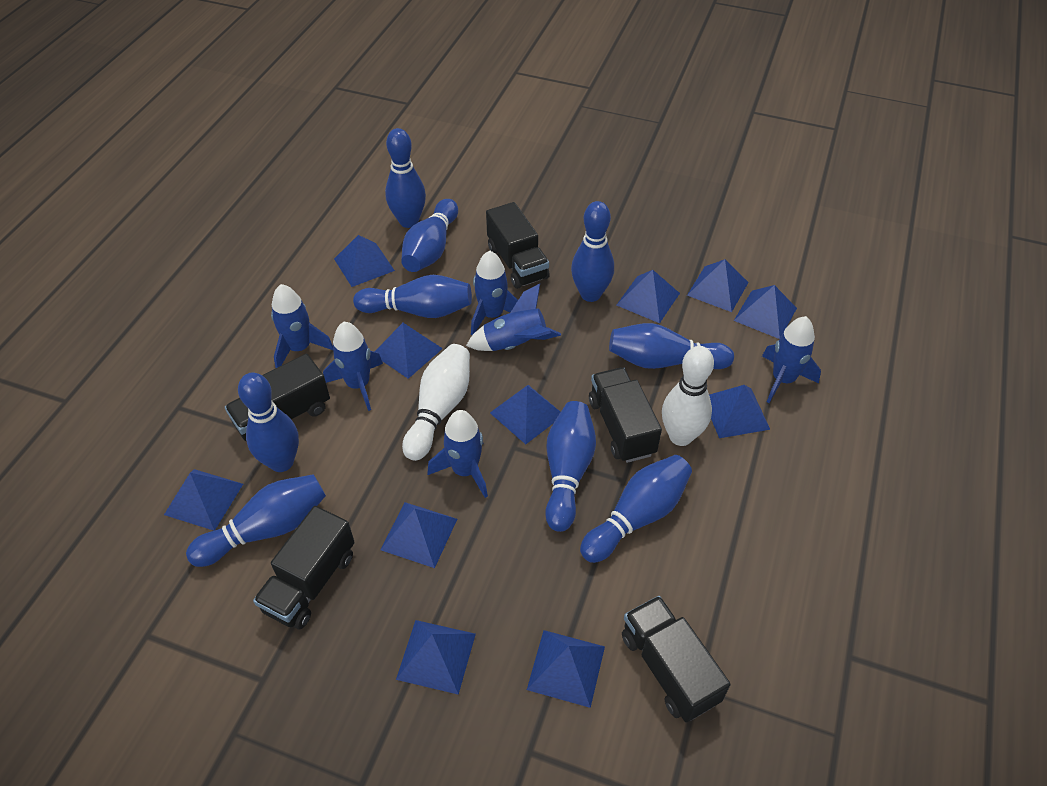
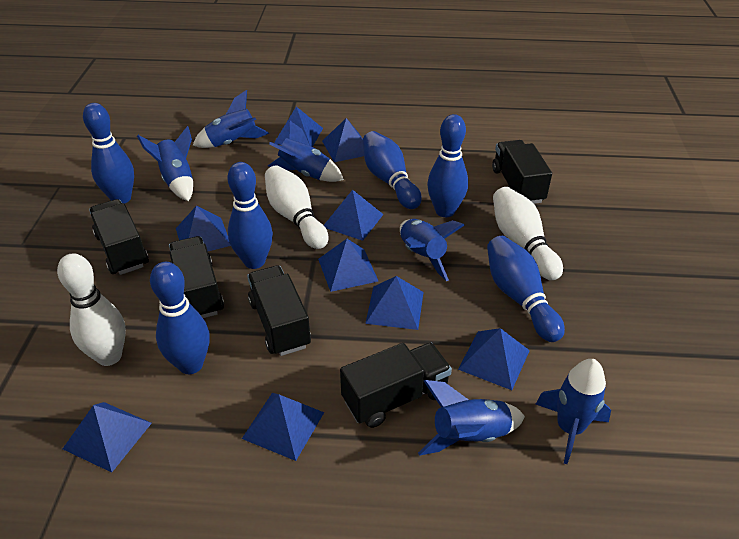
blue bowling pin: 9 -> 6
blue pyramid: 11 -> 9
white bowling pin: 2 -> 3

